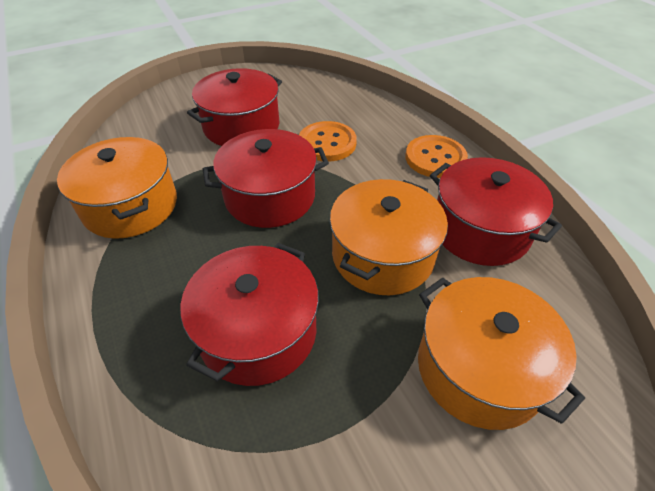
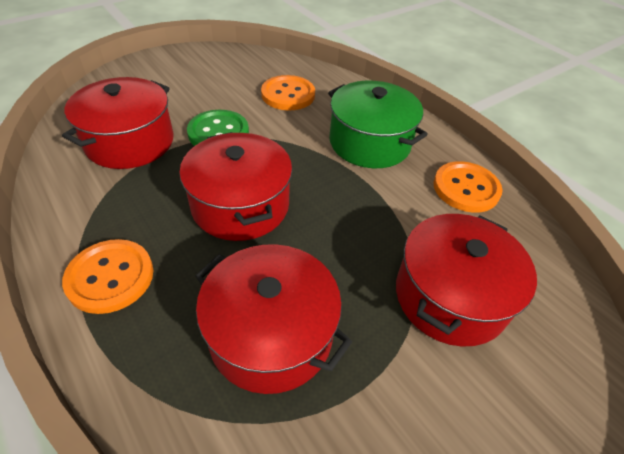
green button: 0 -> 1
green pot: 0 -> 1
orange button: 2 -> 3
orange pot: 3 -> 0

